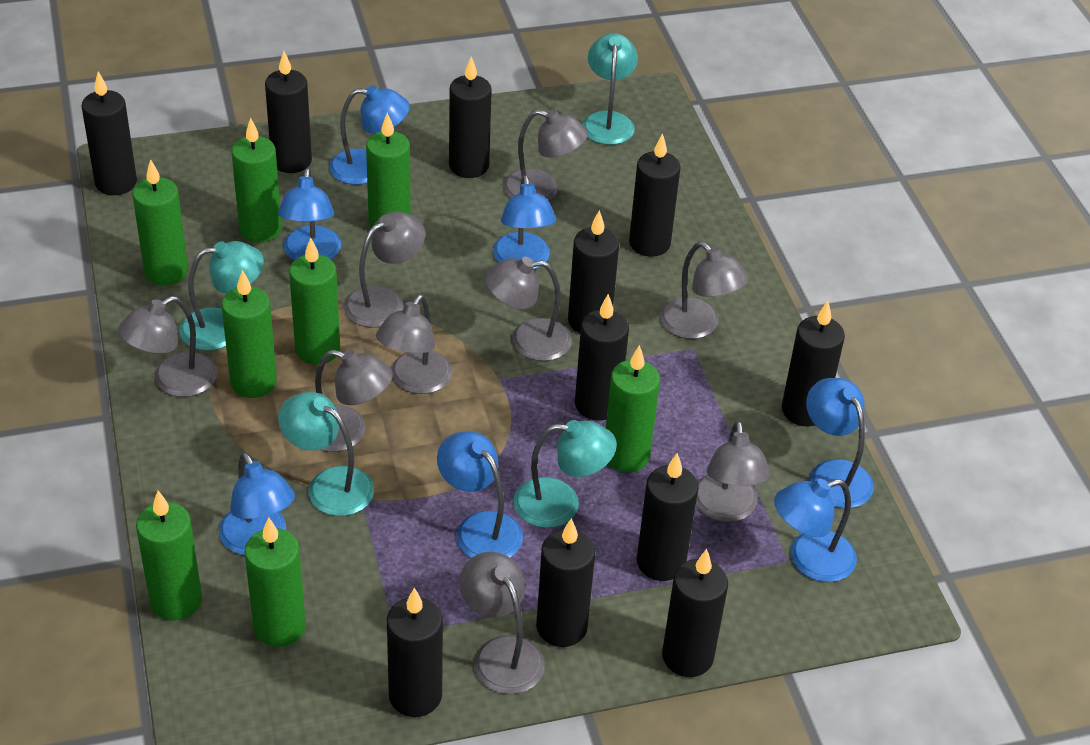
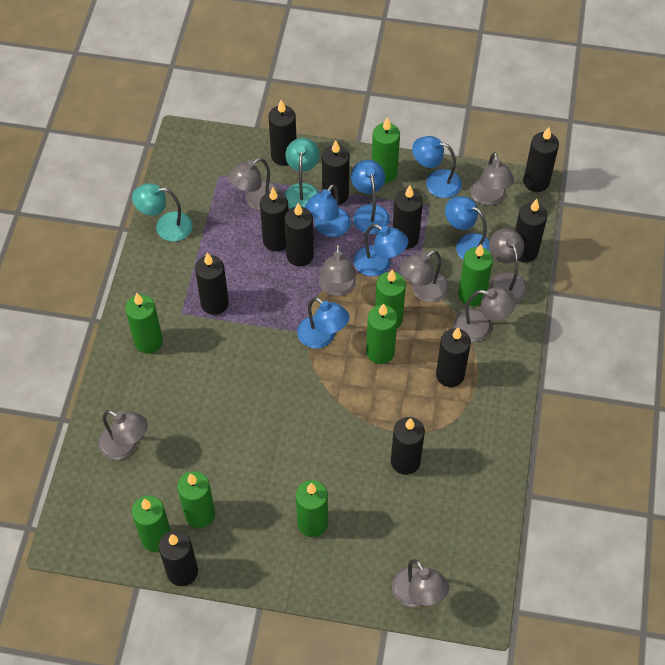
blue lamp: 7 -> 6
grey lamp: 9 -> 8
turquoise lamp: 4 -> 2

